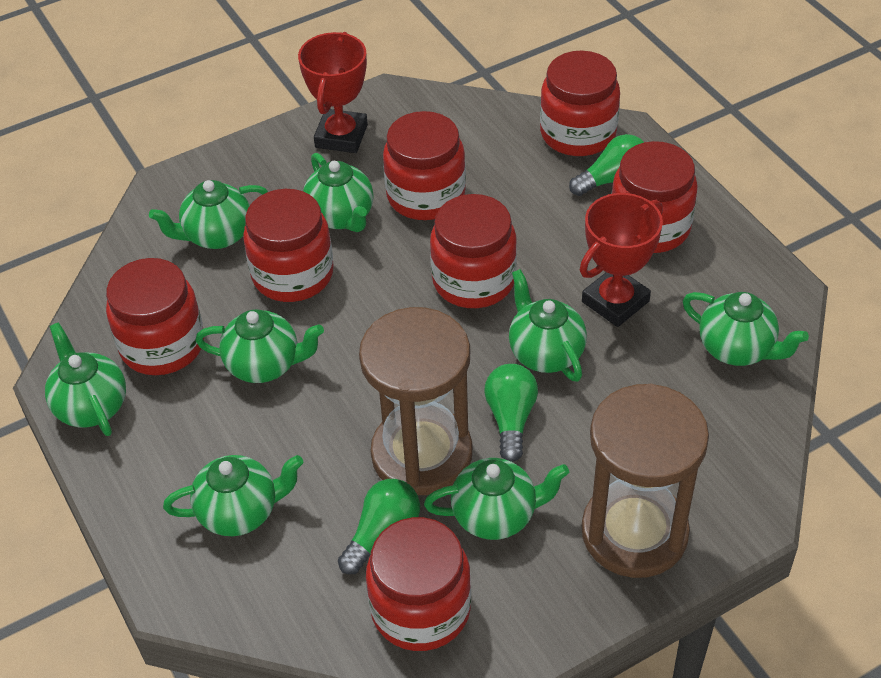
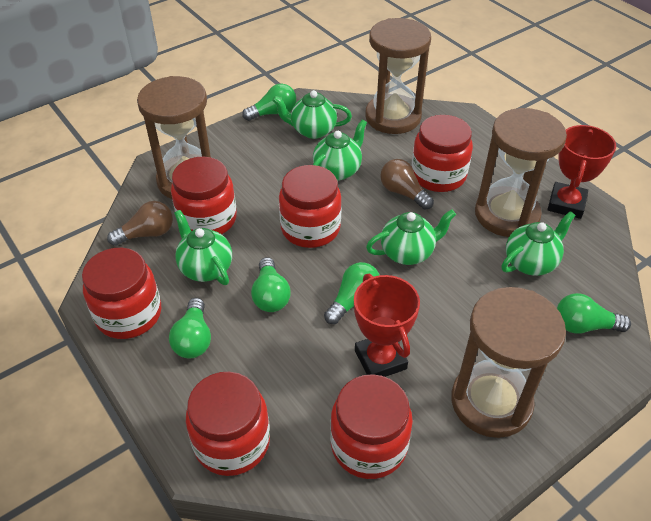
brown hourglass: 2 -> 4
brown light bulb: 0 -> 2
green light bulb: 3 -> 5
green teapot: 8 -> 5
red jar: 7 -> 6

